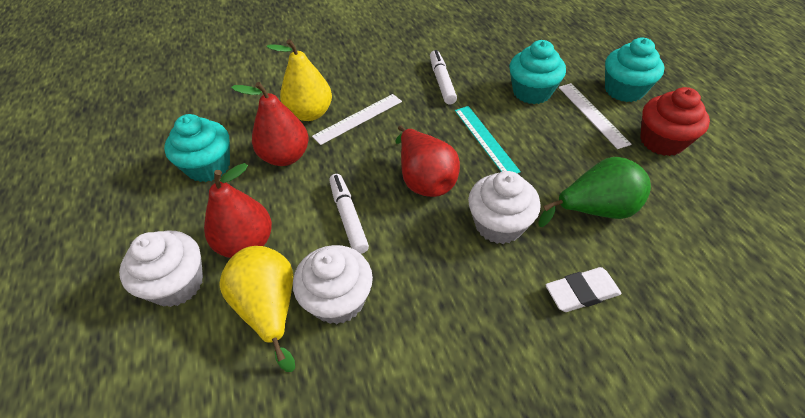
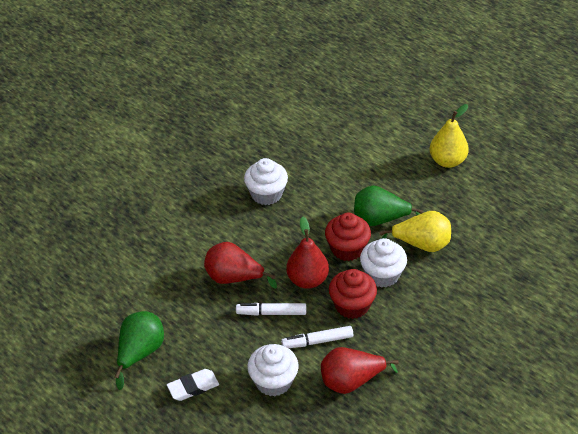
green pear: 1 -> 2
red cupcake: 1 -> 2
turquoise cupcake: 3 -> 0
turquoise ruler: 1 -> 0
white ruler: 2 -> 0

